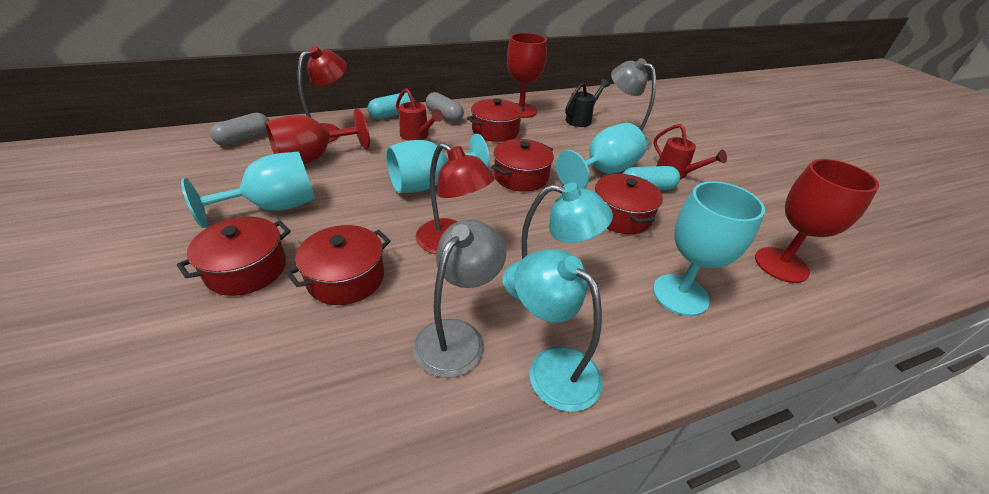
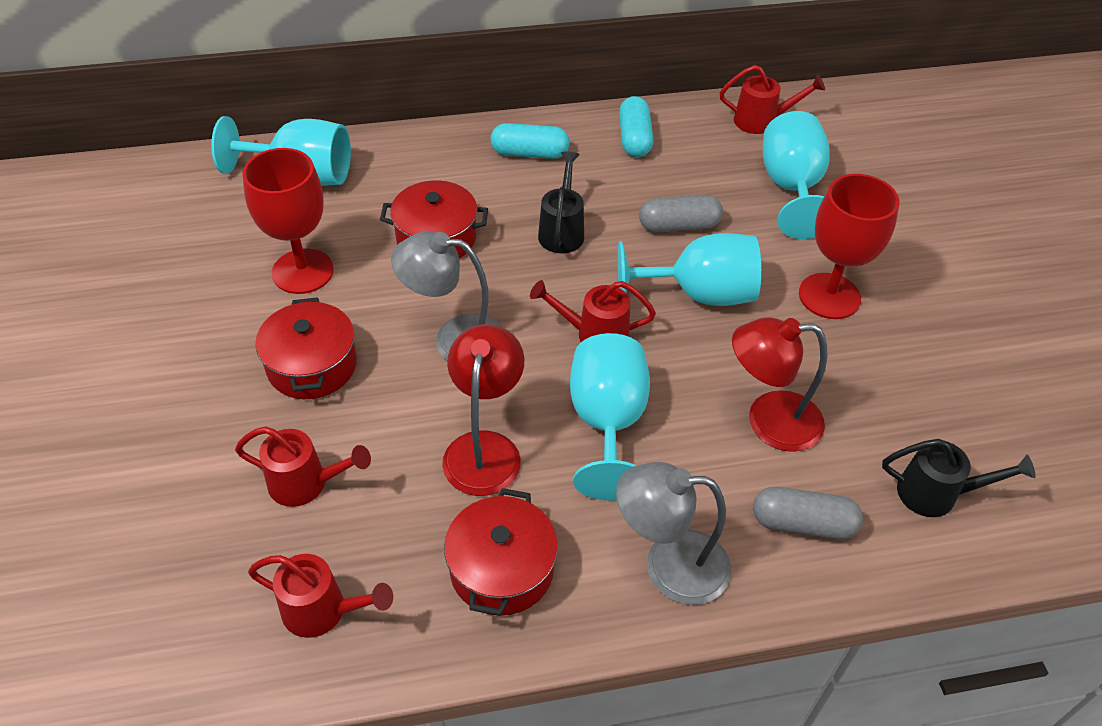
black watering can: 1 -> 2
red goblet: 3 -> 2
red pot: 5 -> 3
red watering can: 2 -> 4
turquoise lamp: 2 -> 0

